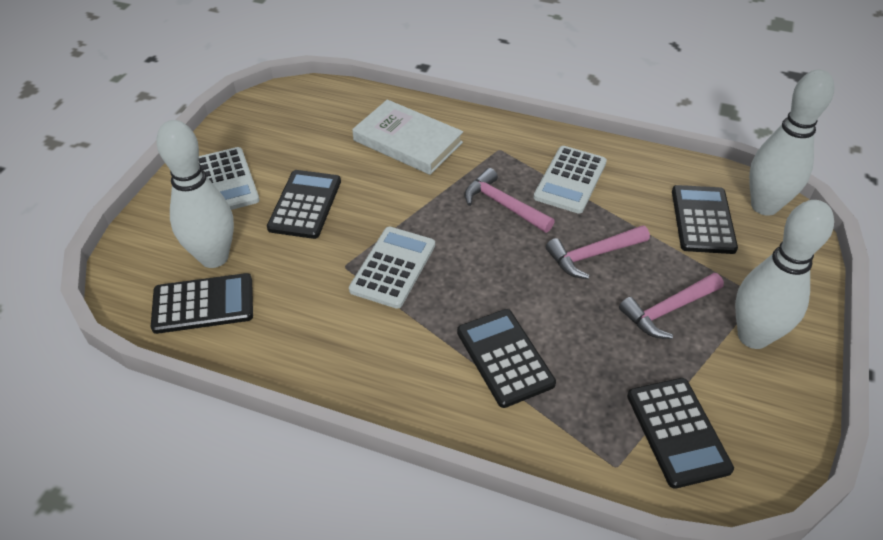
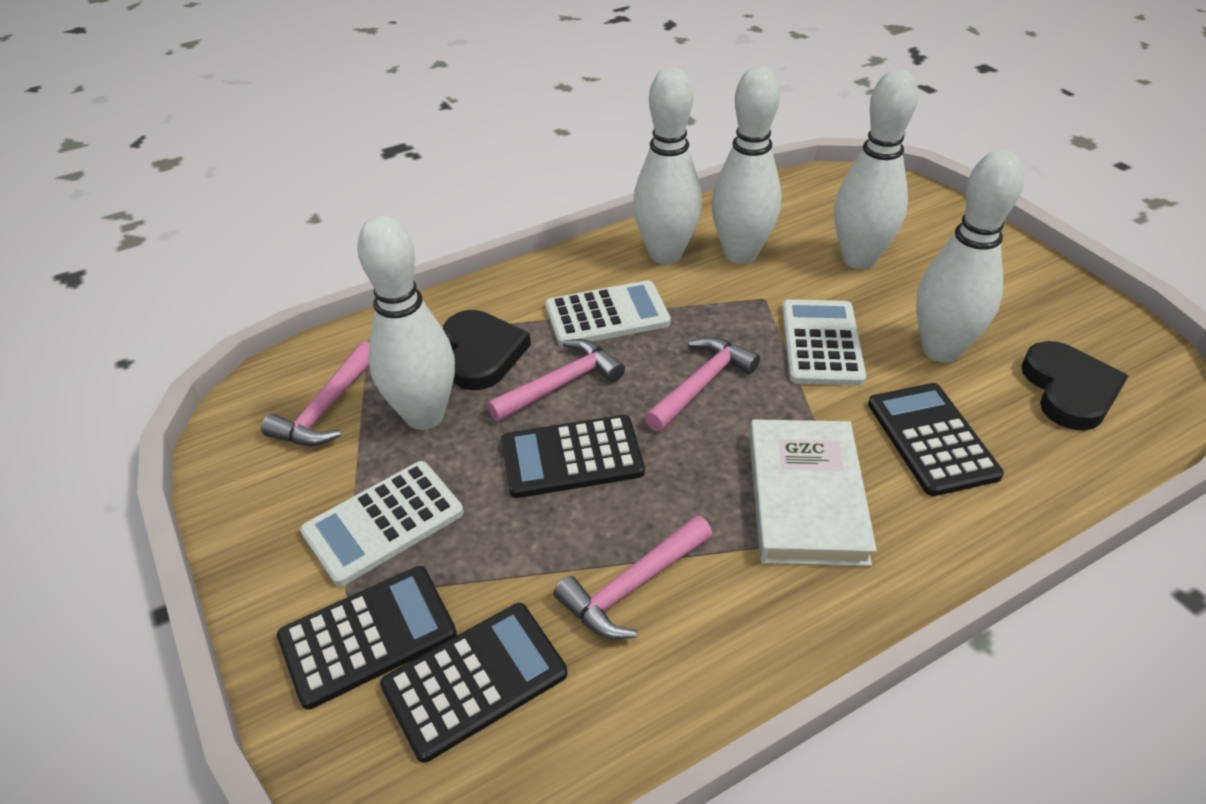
black calculator: 5 -> 4
black heart: 0 -> 2
pink hammer: 3 -> 4
white bowling pin: 3 -> 5

